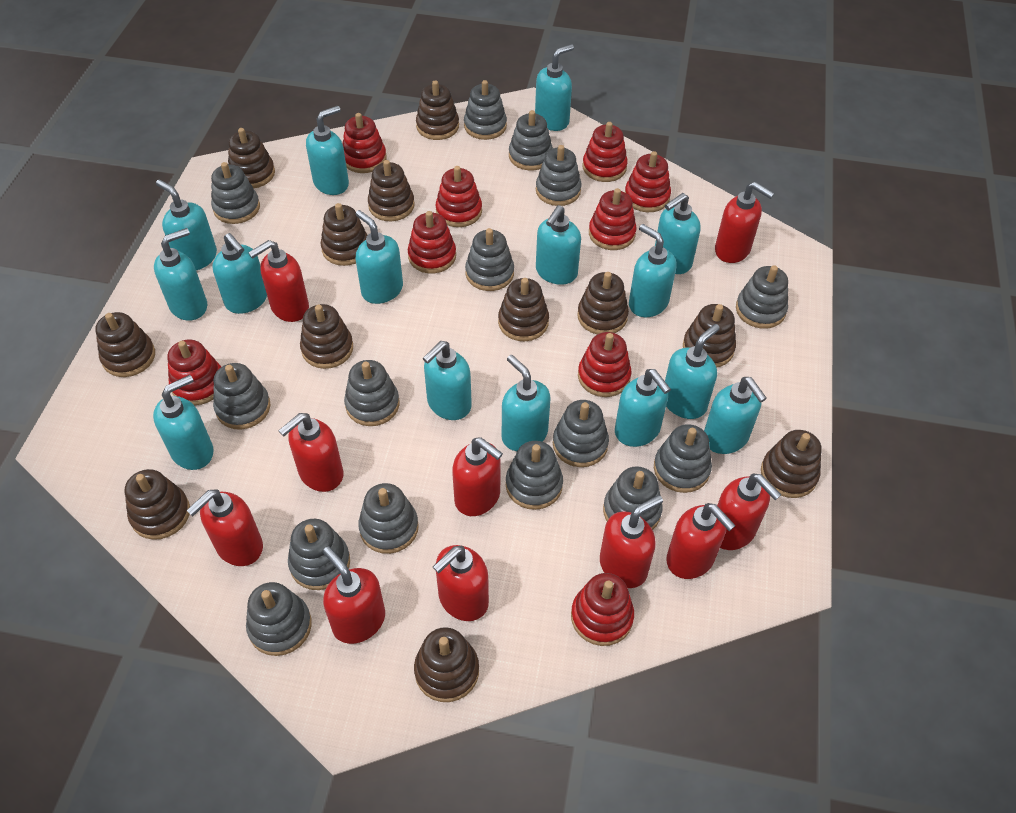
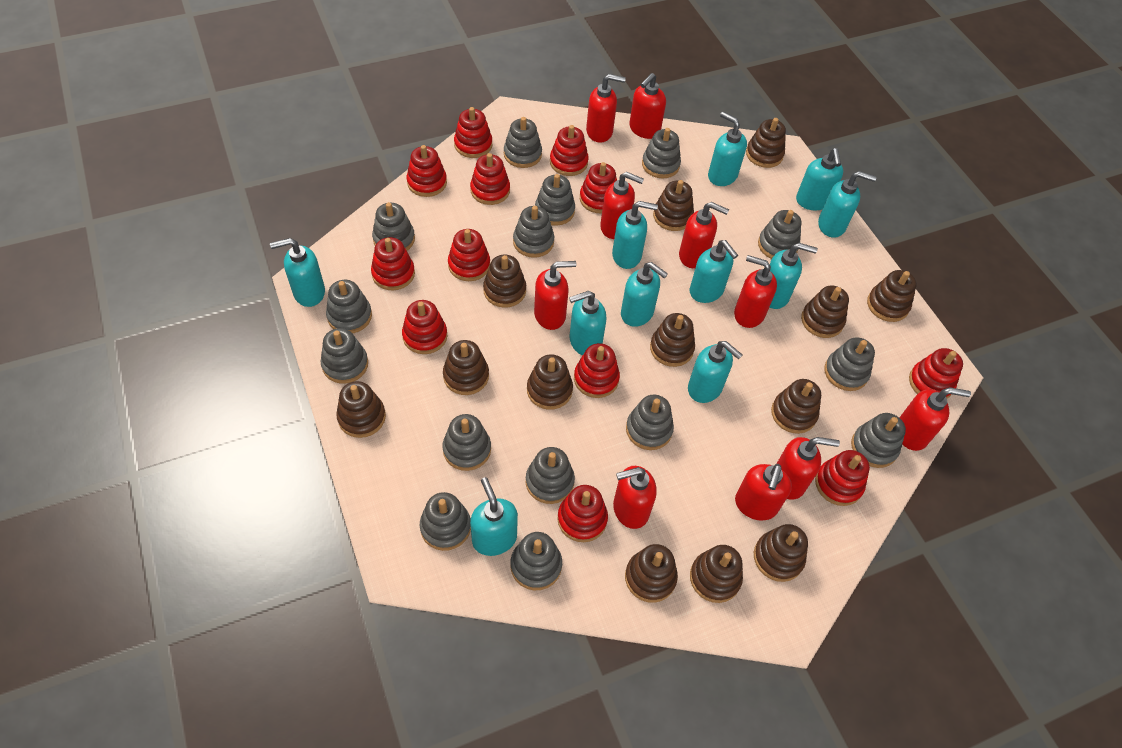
brown stacking toy: 12 -> 13
red stacking toy: 9 -> 12
turquoise soap dispenser: 15 -> 11

